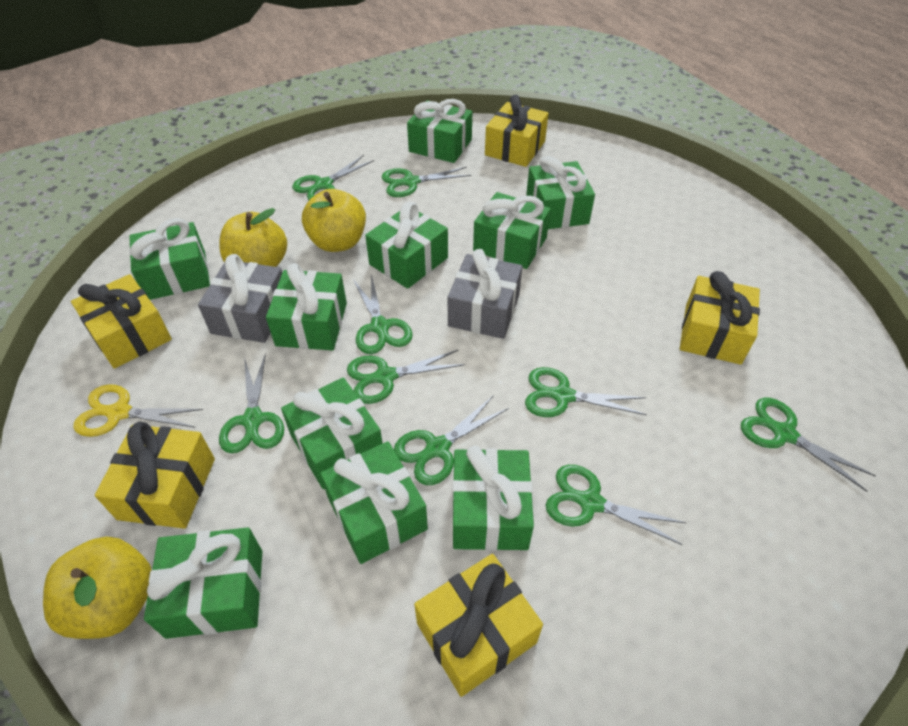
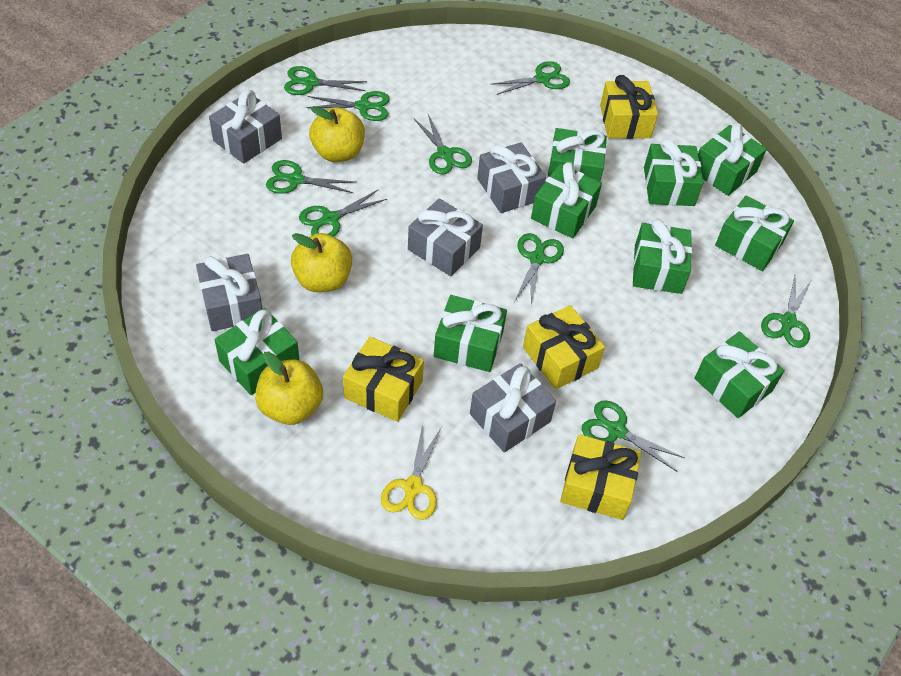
green gift: 10 -> 9
grey gift: 2 -> 5
yellow gift: 5 -> 4

